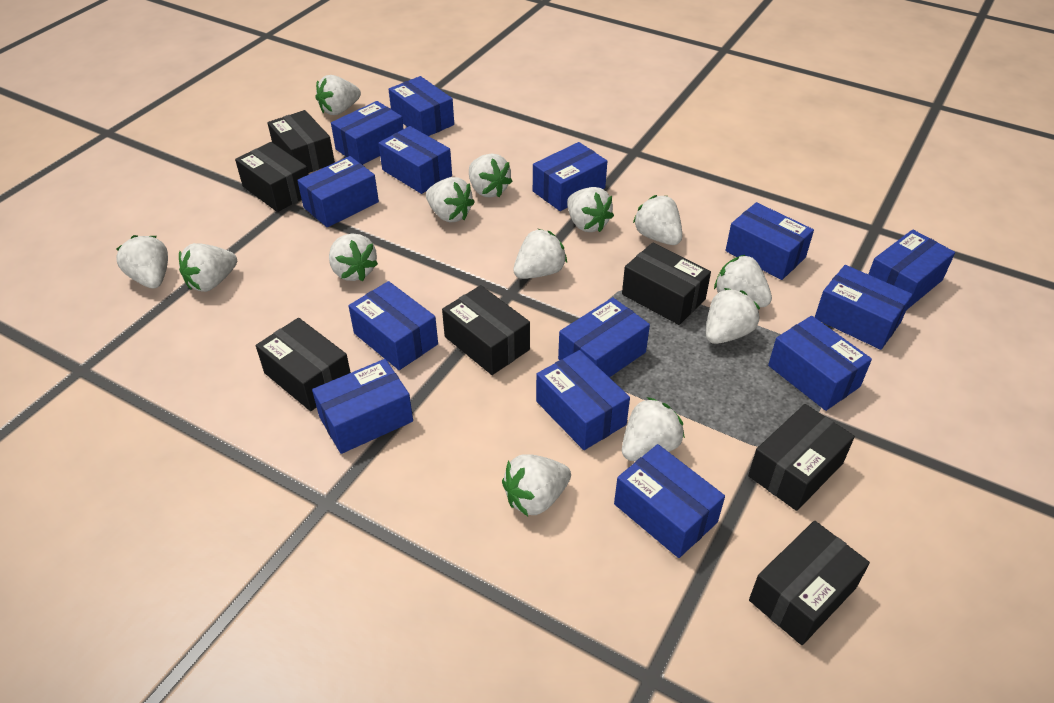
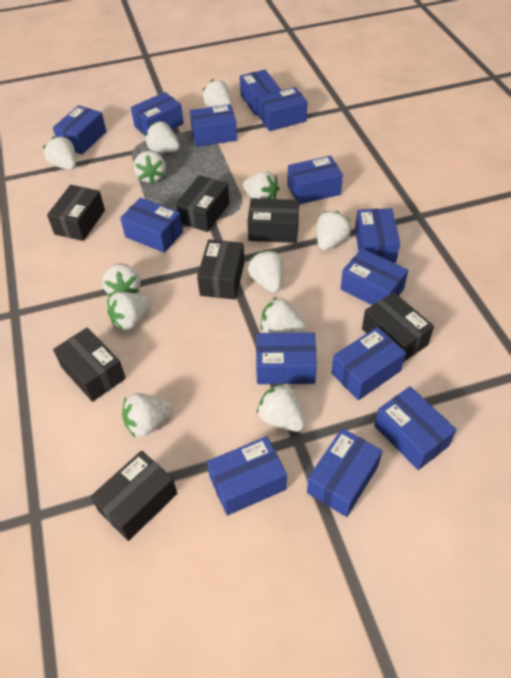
white strawberry: 13 -> 12

